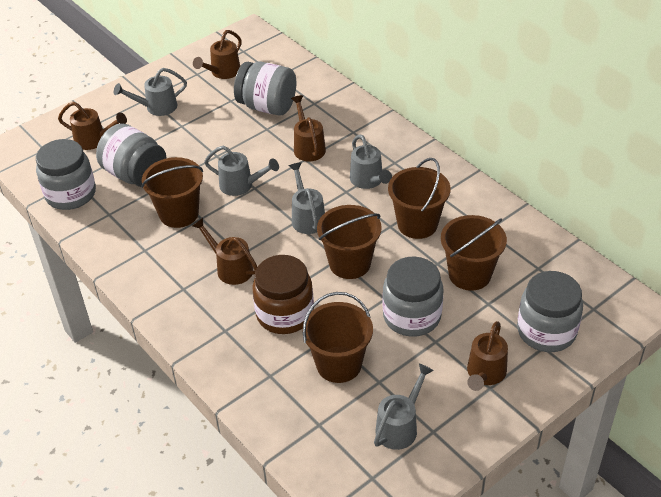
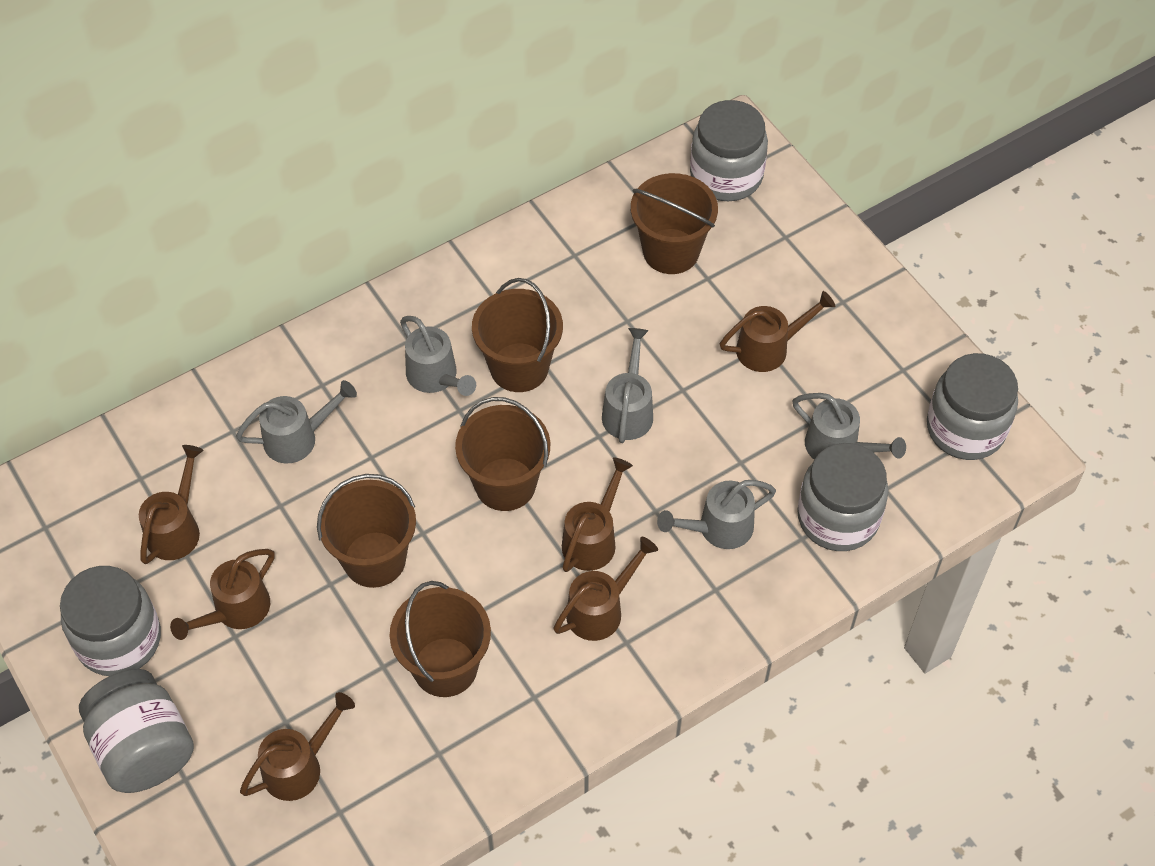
brown jar: 1 -> 0
brown watering can: 5 -> 6

